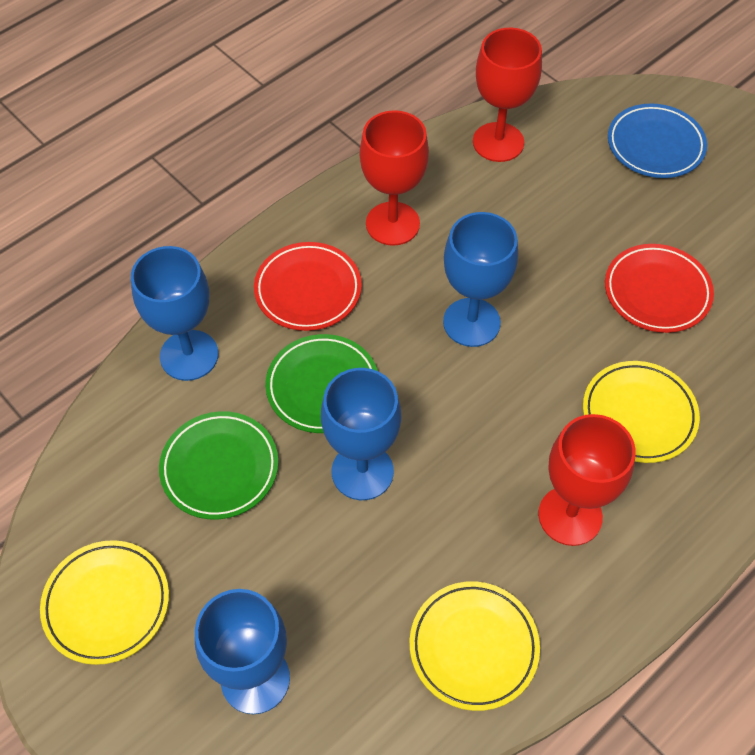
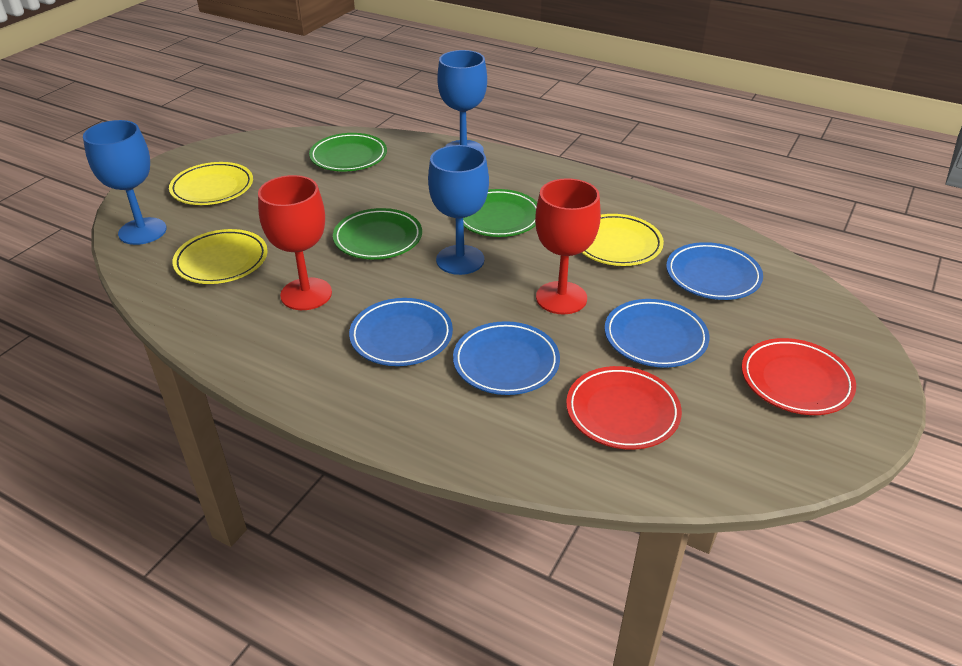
blue goblet: 4 -> 3
blue plate: 1 -> 4
green plate: 2 -> 3
red goblet: 3 -> 2

